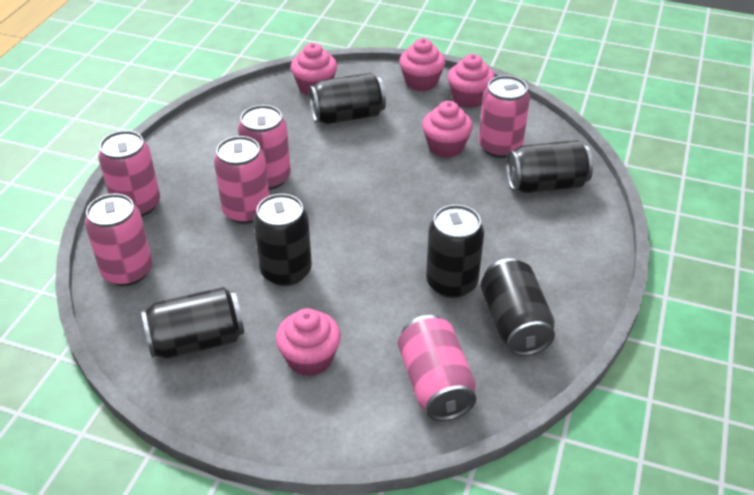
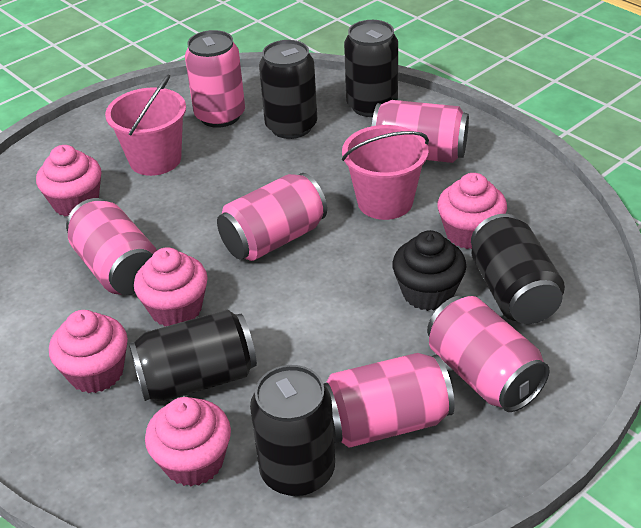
black can: 6 -> 5
black cupcake: 0 -> 1
pink bucket: 0 -> 2

